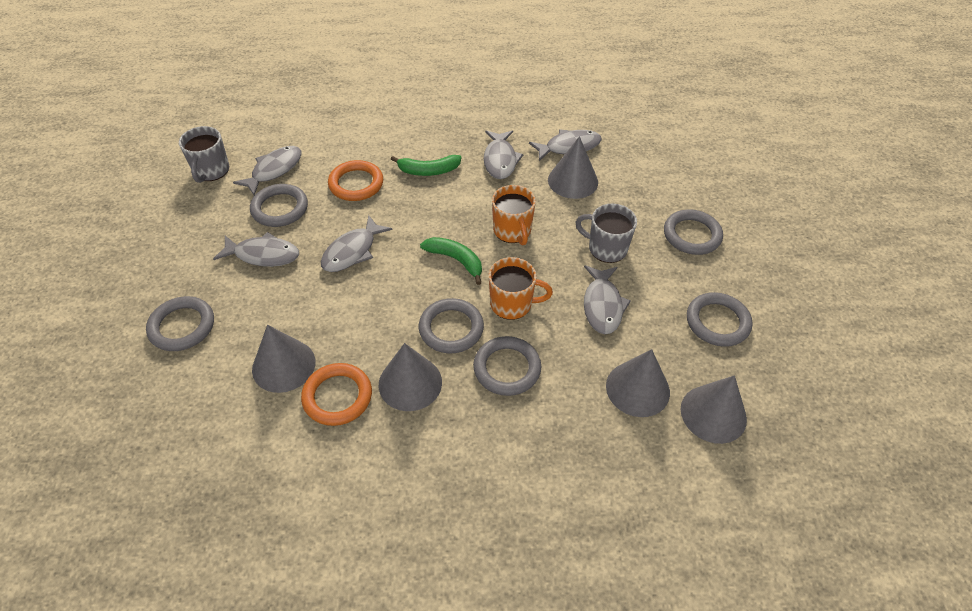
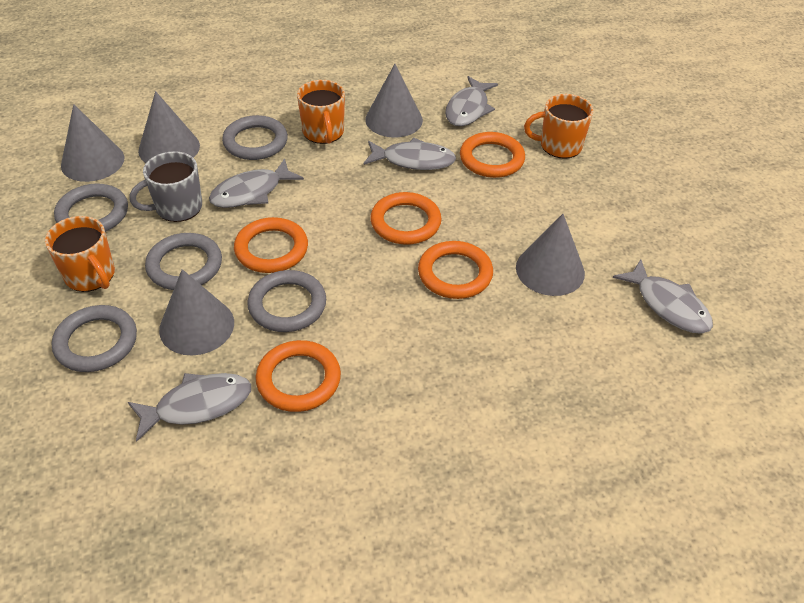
green banana: 2 -> 0
grey fish: 6 -> 5
grey mug: 2 -> 1
grey ring: 6 -> 5
orange mug: 2 -> 3
orange ring: 2 -> 5

